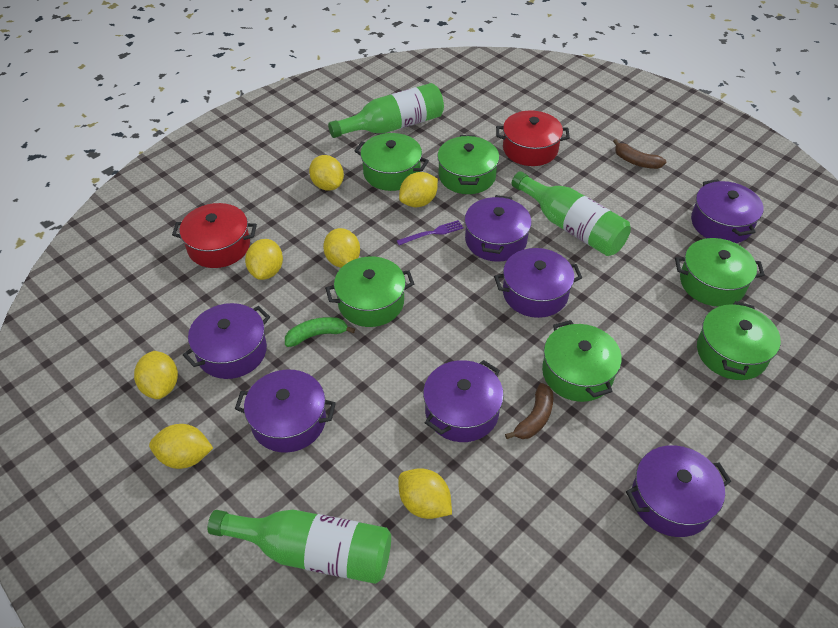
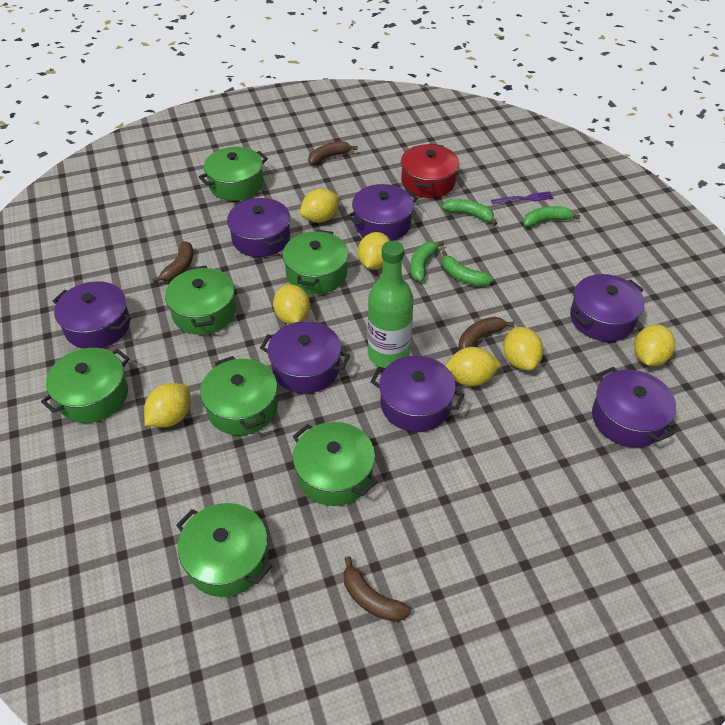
brown banana: 2 -> 4
green banana: 1 -> 4
green bottle: 3 -> 1
green pot: 6 -> 7
red pot: 2 -> 1

